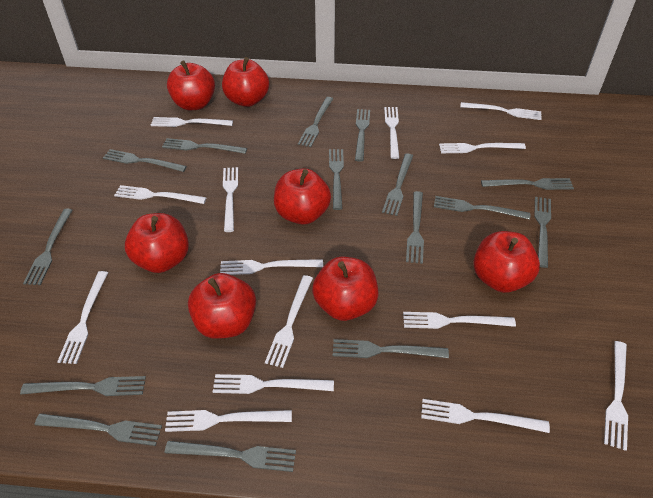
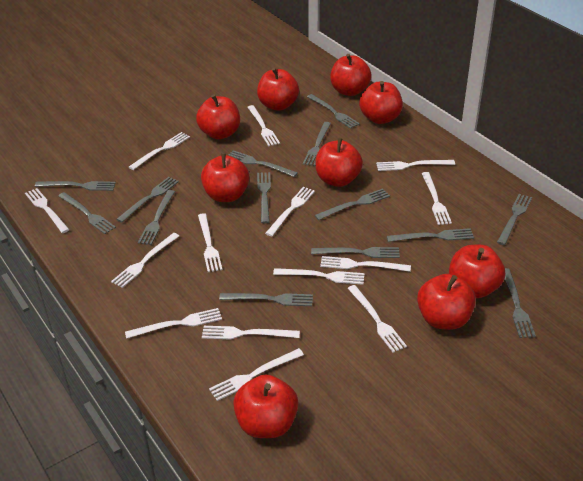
grey fork: 15 -> 14
red apple: 7 -> 9

